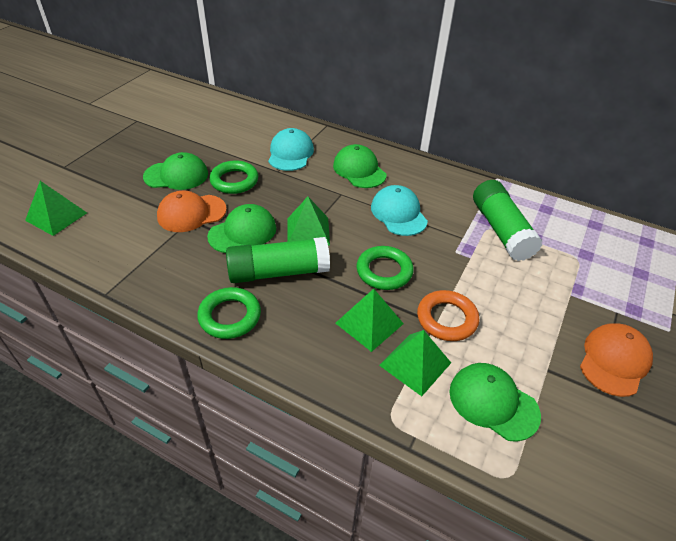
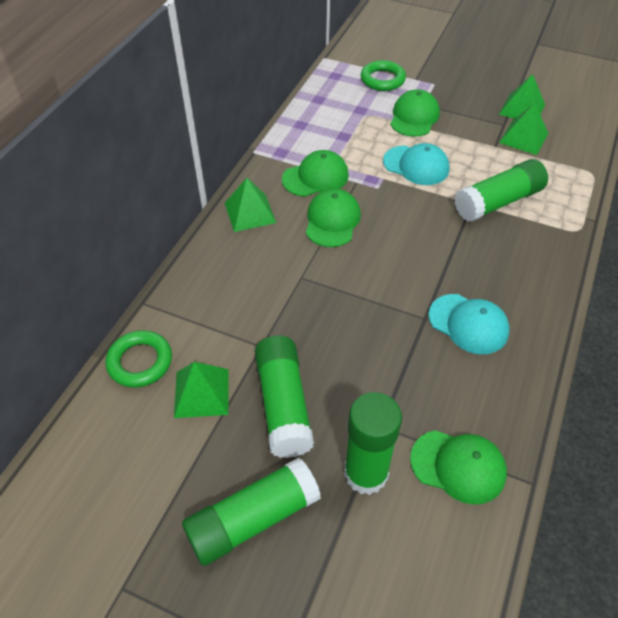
green glue stick: 2 -> 4
green ring: 3 -> 2
orange cap: 2 -> 0
orange ring: 1 -> 0

